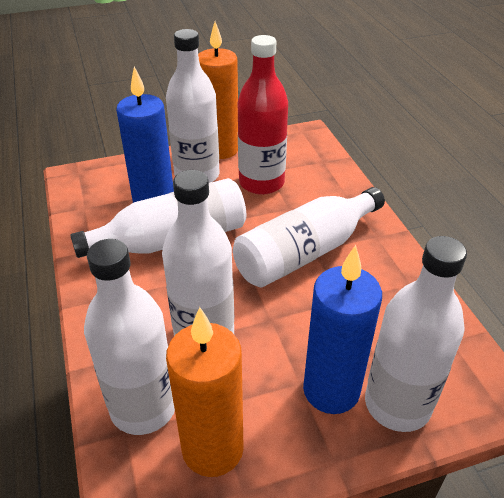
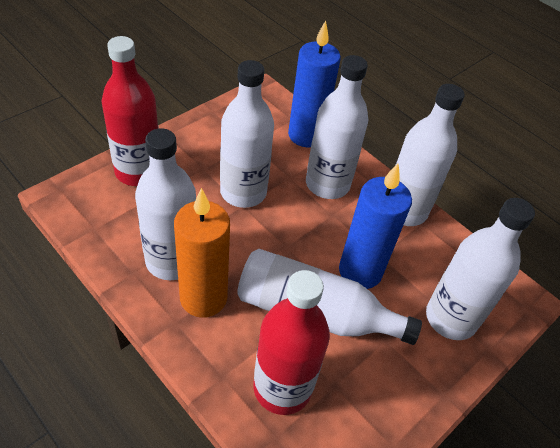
orange candle: 2 -> 1
red bottle: 1 -> 2

